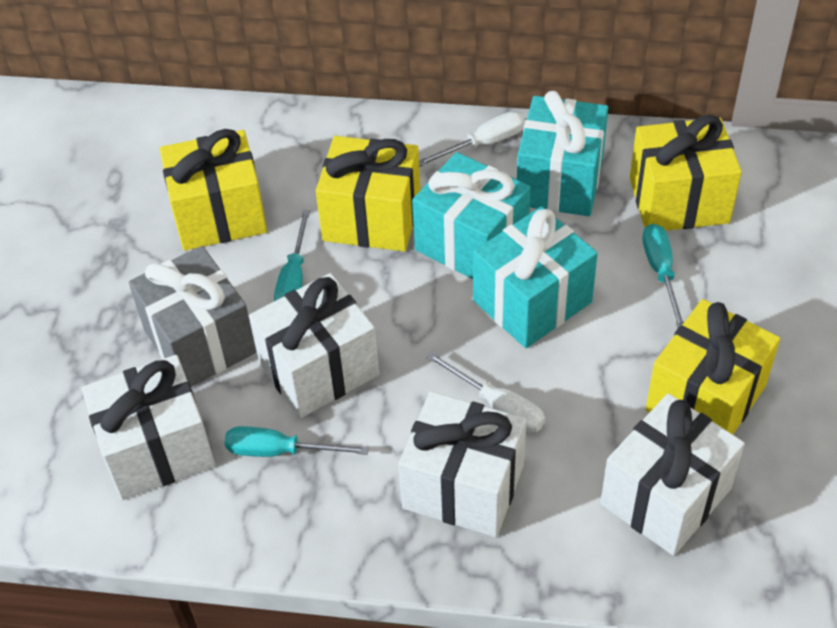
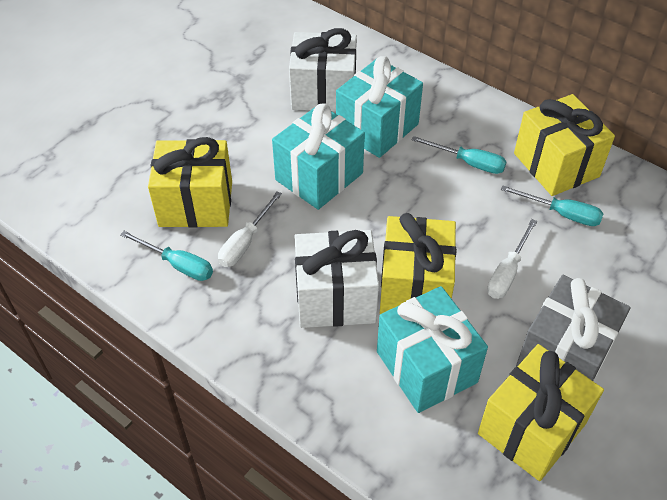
white gift: 4 -> 2

